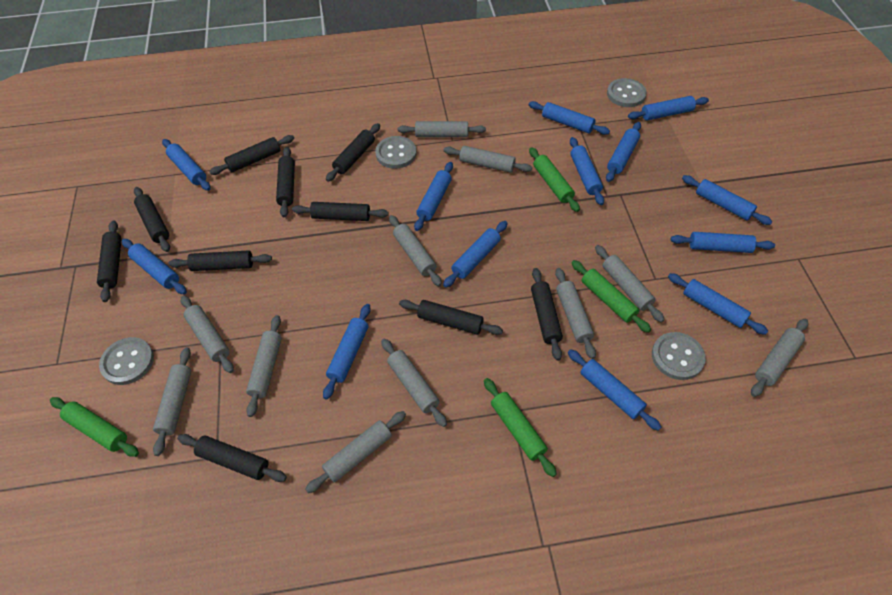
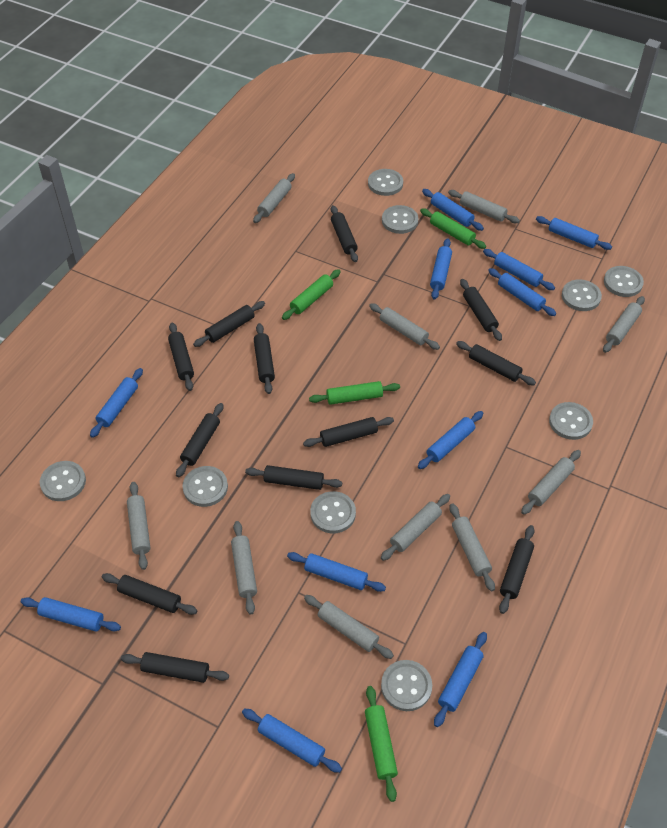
black rolling pin: 10 -> 12
blue rolling pin: 13 -> 11
grey button: 4 -> 9
grey rolling pin: 11 -> 10

